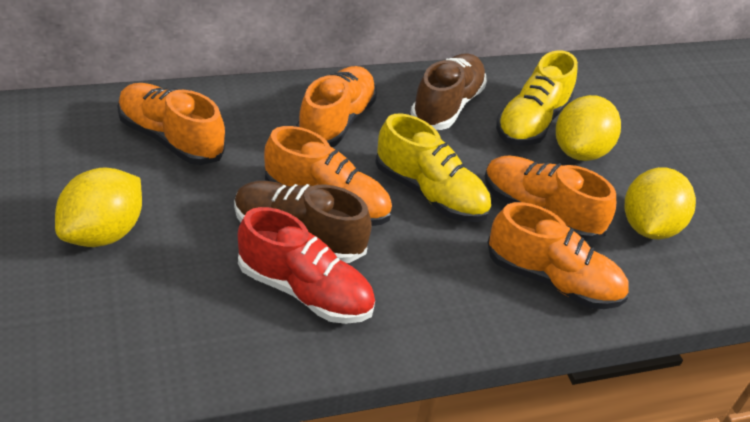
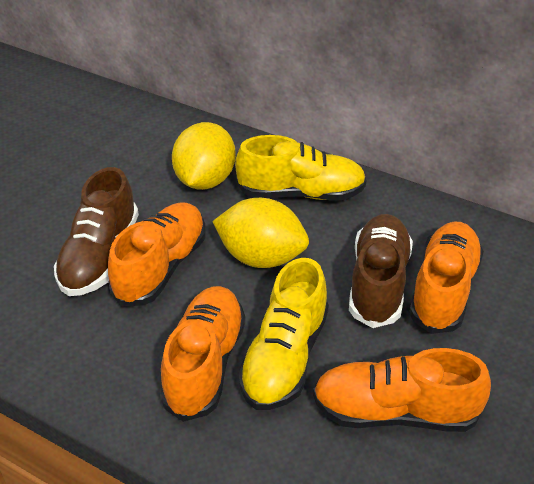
orange shoe: 5 -> 4
red shoe: 1 -> 0
yellow lemon: 3 -> 2

